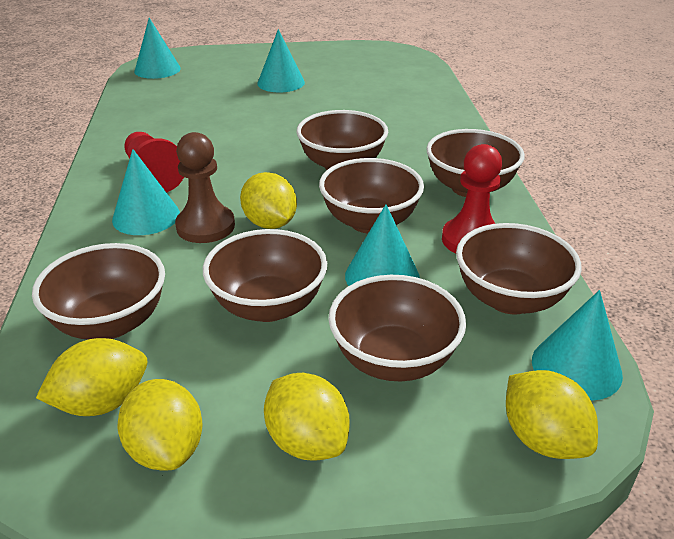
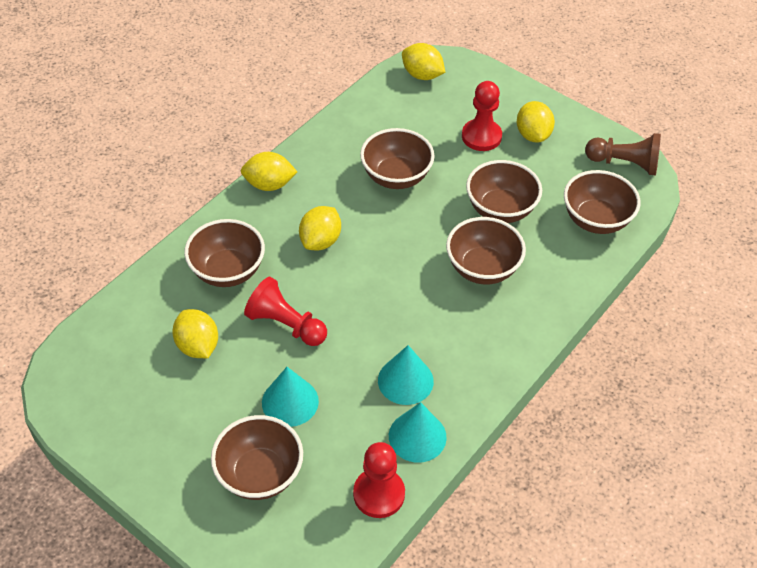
brown bowl: 7 -> 6
red pawn: 2 -> 3
turquoise cone: 5 -> 3

